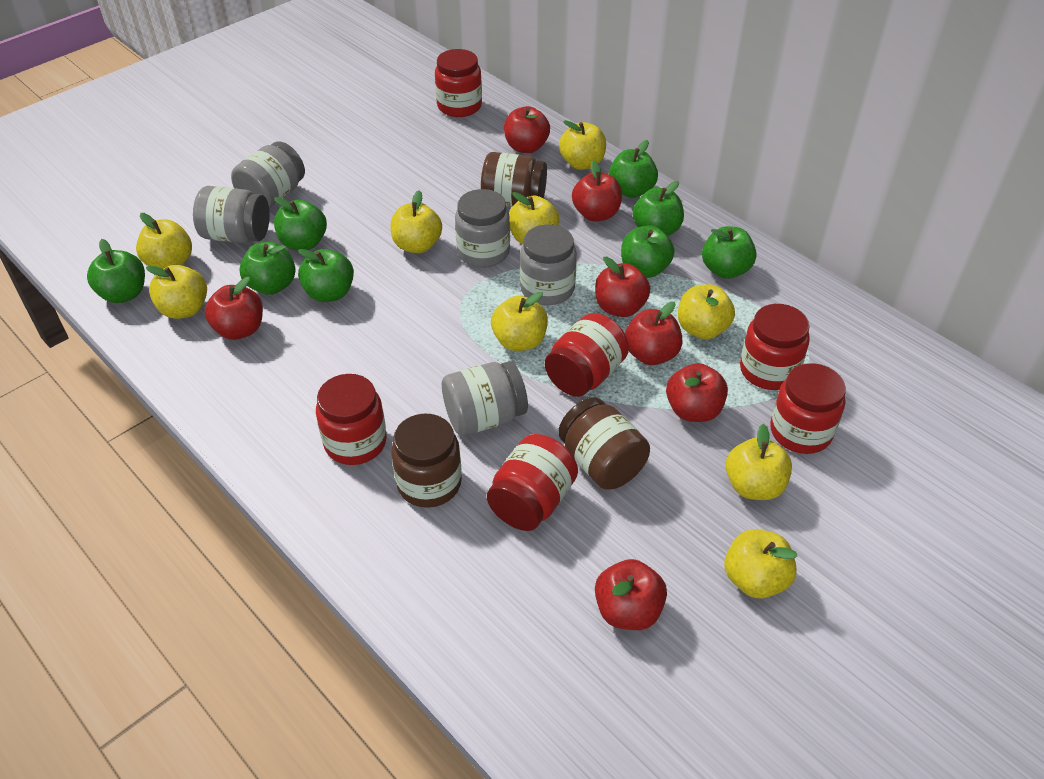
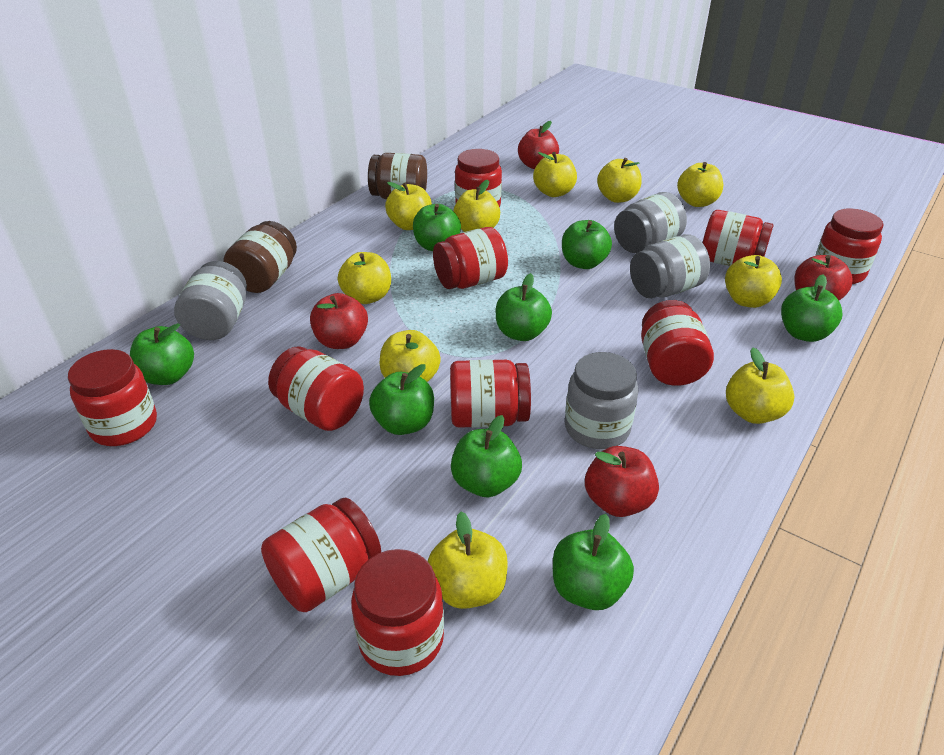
brown jar: 3 -> 2
grey jar: 5 -> 4
red apple: 7 -> 4
red jar: 6 -> 10
yellow apple: 9 -> 10

